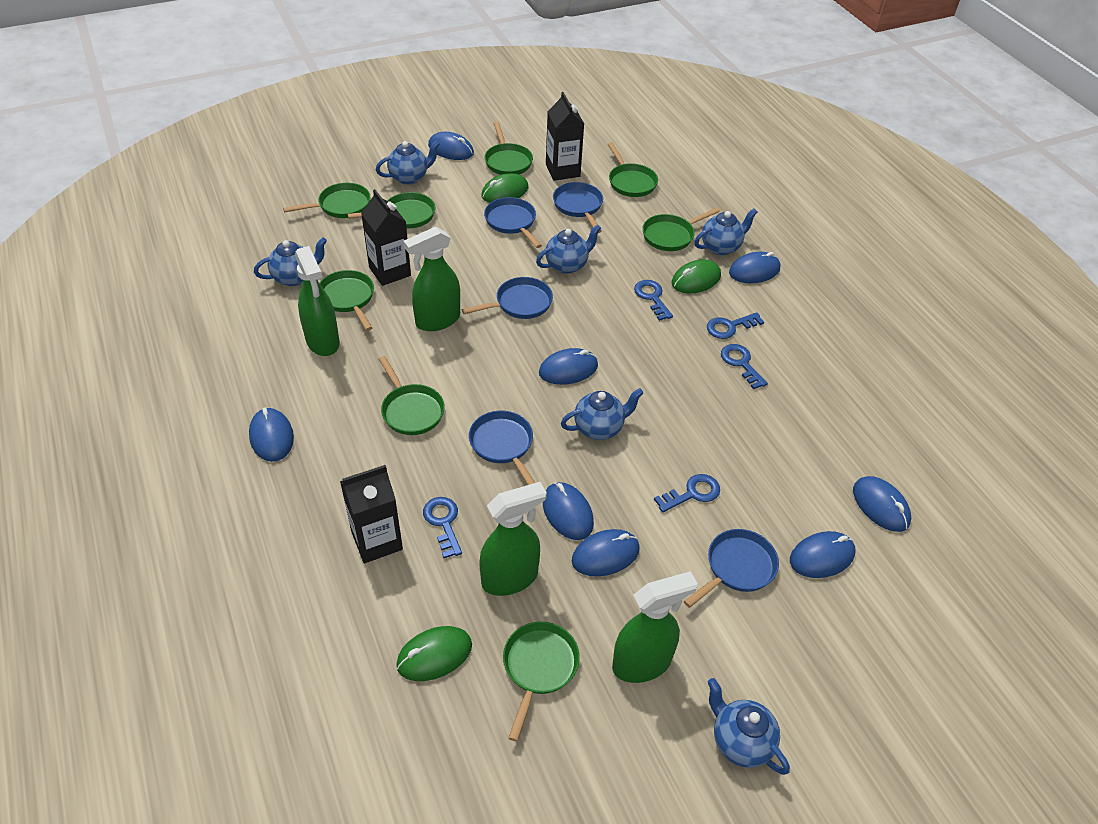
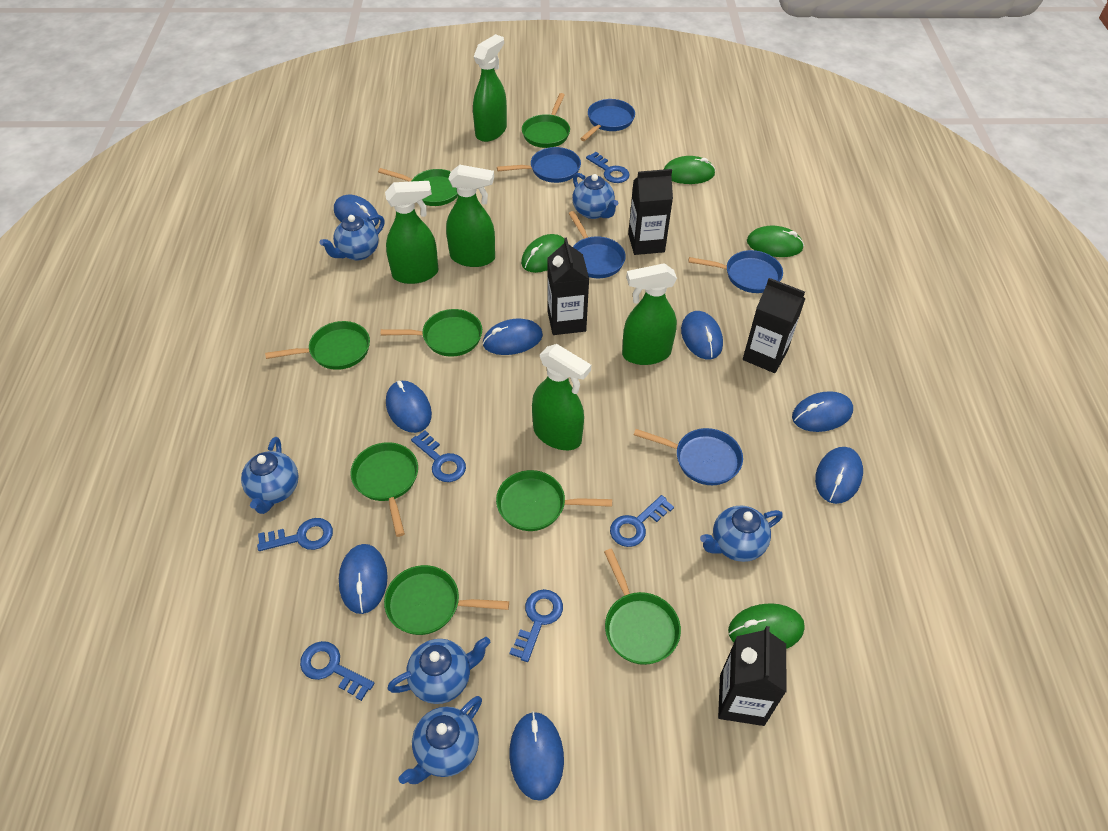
black carton: 3 -> 4
blue key: 5 -> 6
green mouse: 3 -> 4
green spray bottle: 4 -> 5

